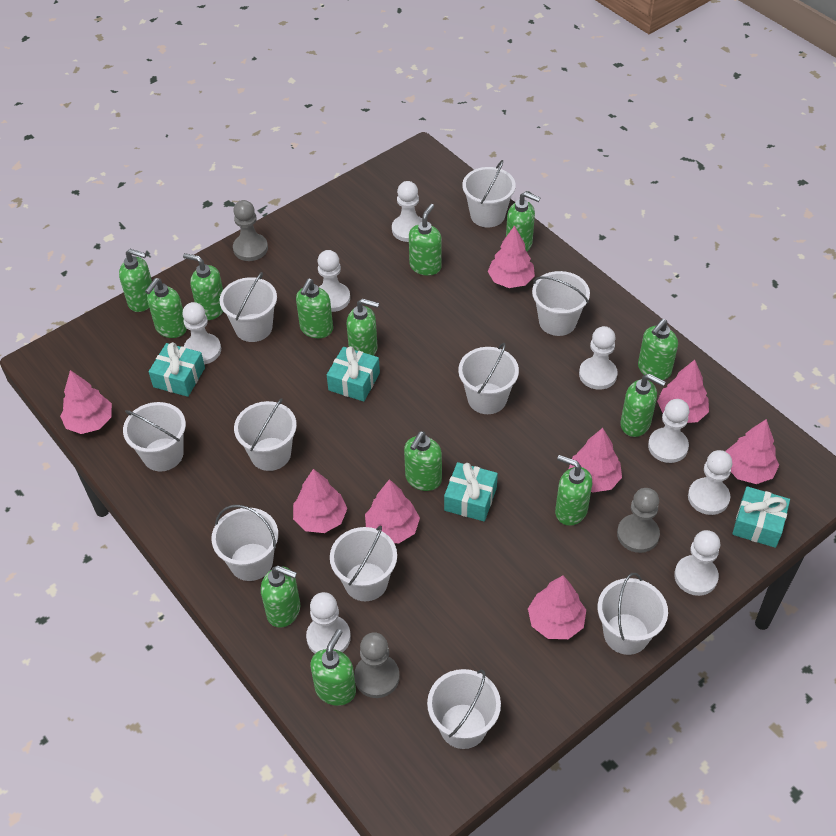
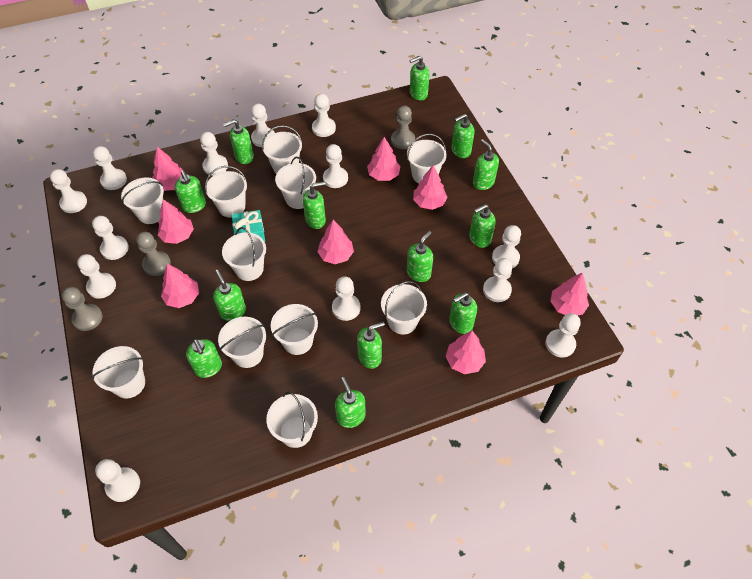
turquoise gift: 4 -> 1
white bucket: 10 -> 11
white pawn: 8 -> 13

